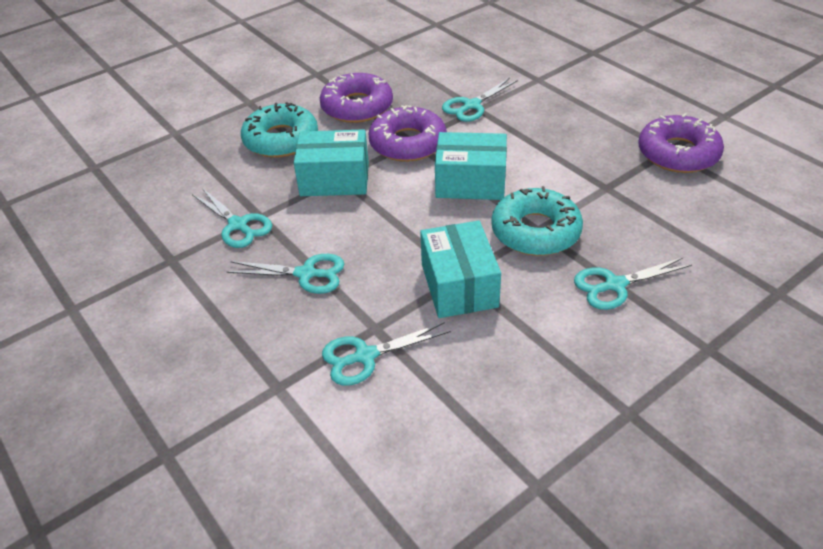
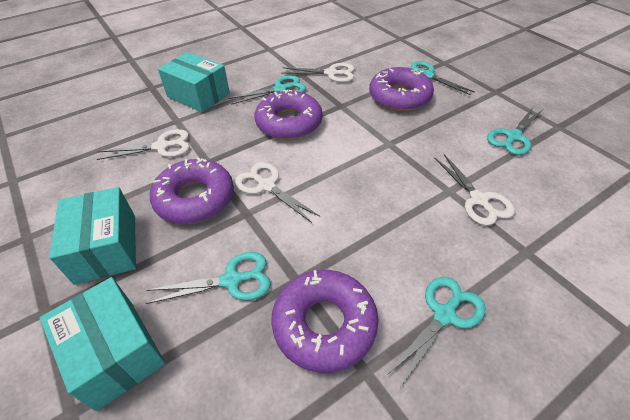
purple donut: 3 -> 4
turquoise donut: 2 -> 0
white scissors: 0 -> 4

